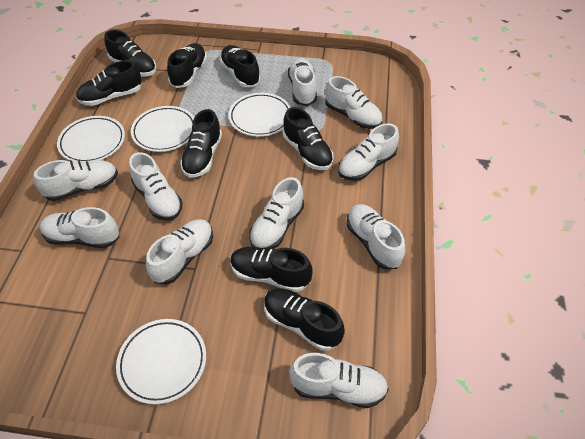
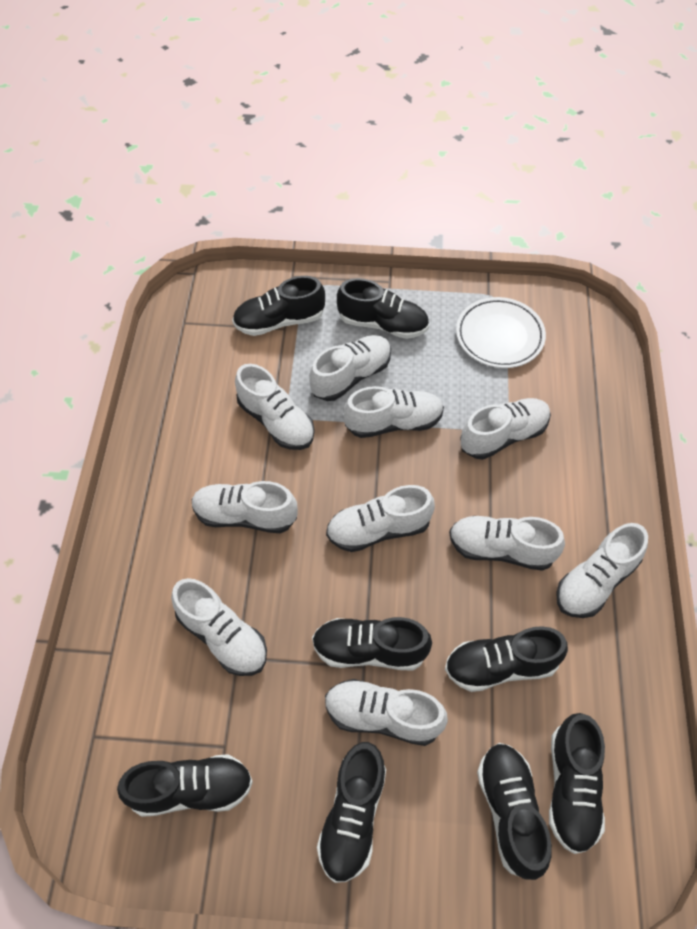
white plate: 4 -> 1

